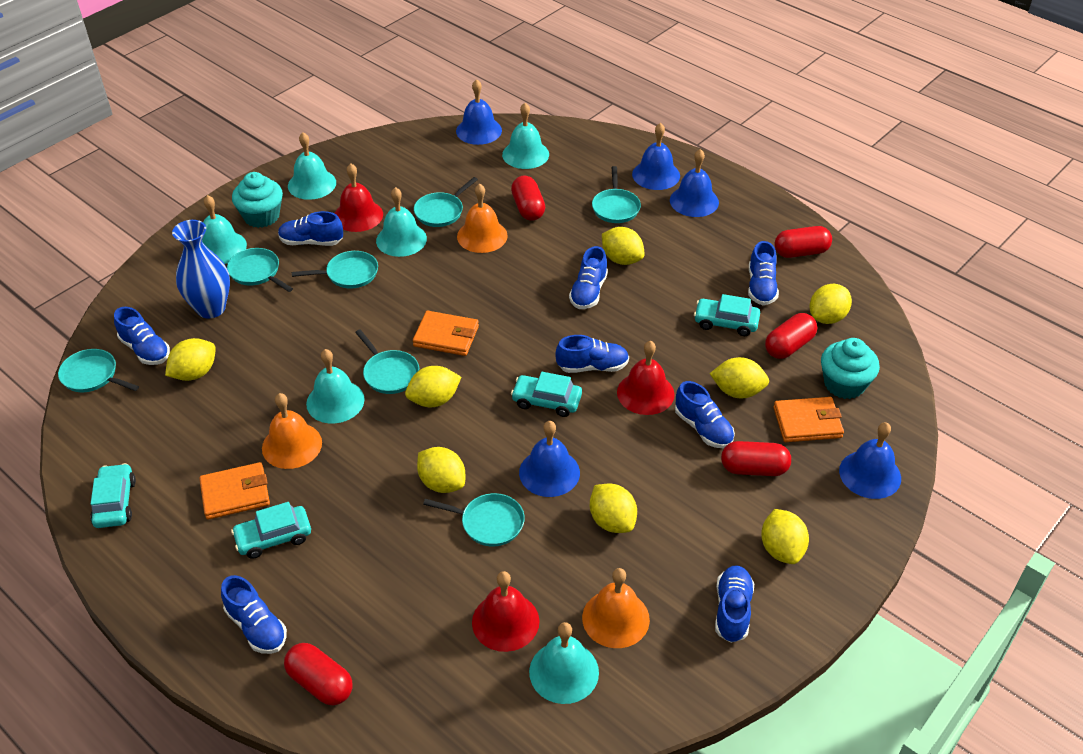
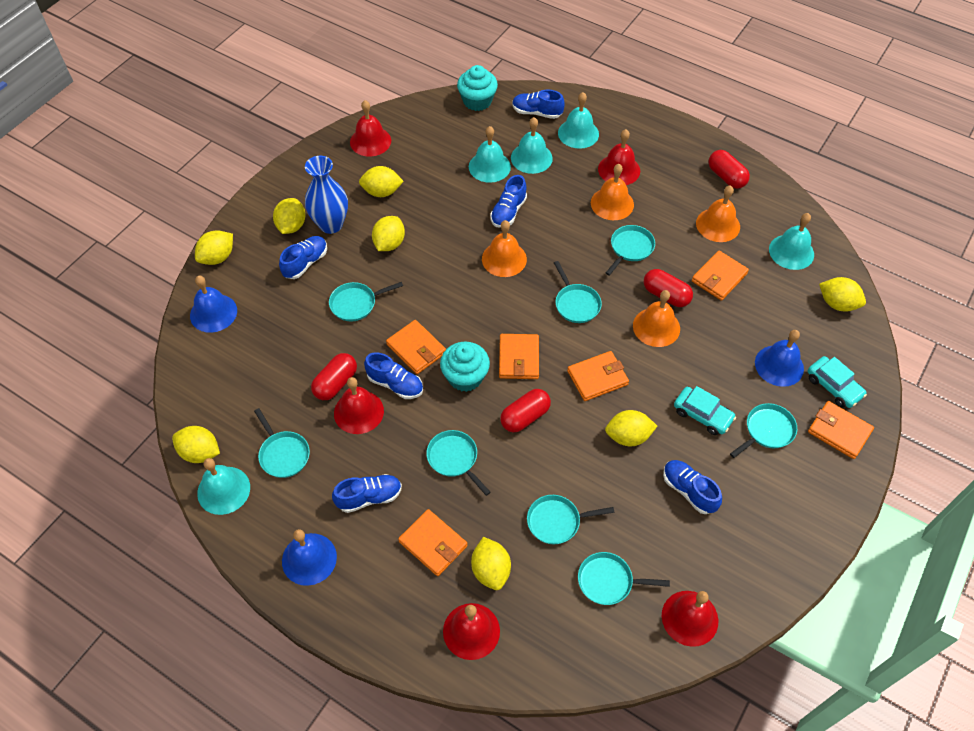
blue bell: 5 -> 3
blue shoe: 8 -> 6
orange bell: 3 -> 4
orange wallet: 3 -> 6
red bell: 3 -> 5
red capsule: 5 -> 4
turquoise bell: 6 -> 5
turquoise car: 4 -> 2
turquoise pan: 7 -> 8

